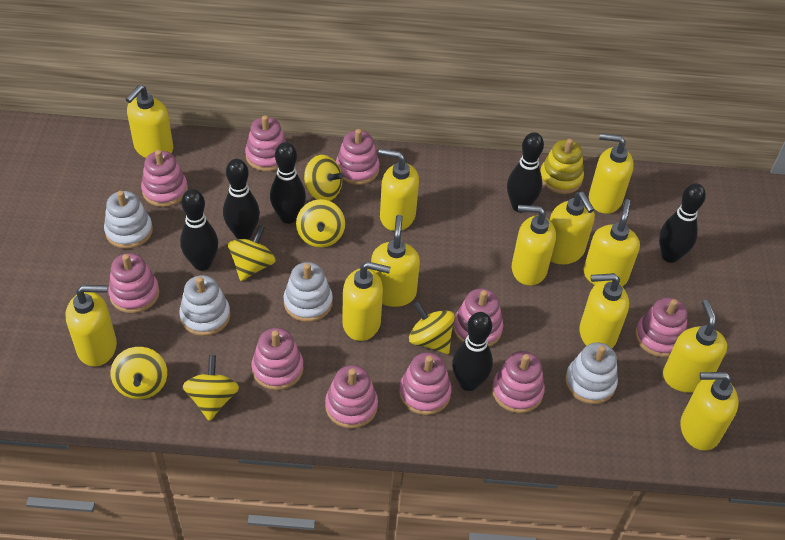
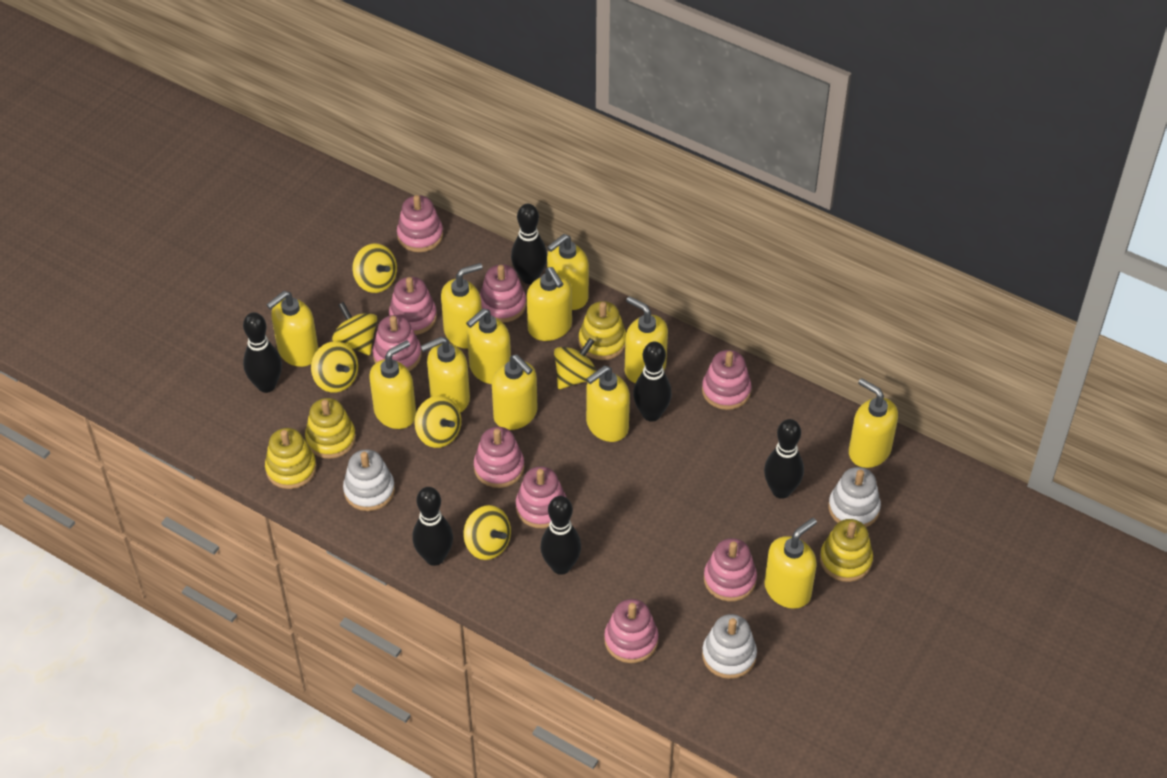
pink stacking toy: 10 -> 9
white stacking toy: 4 -> 3
yellow stacking toy: 1 -> 4

